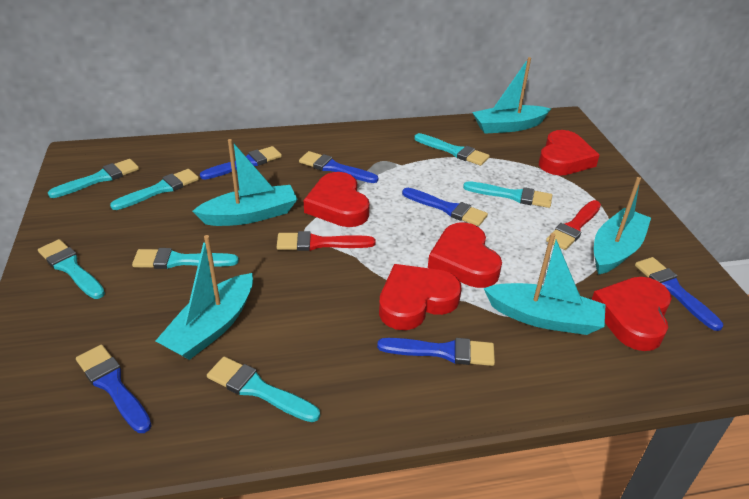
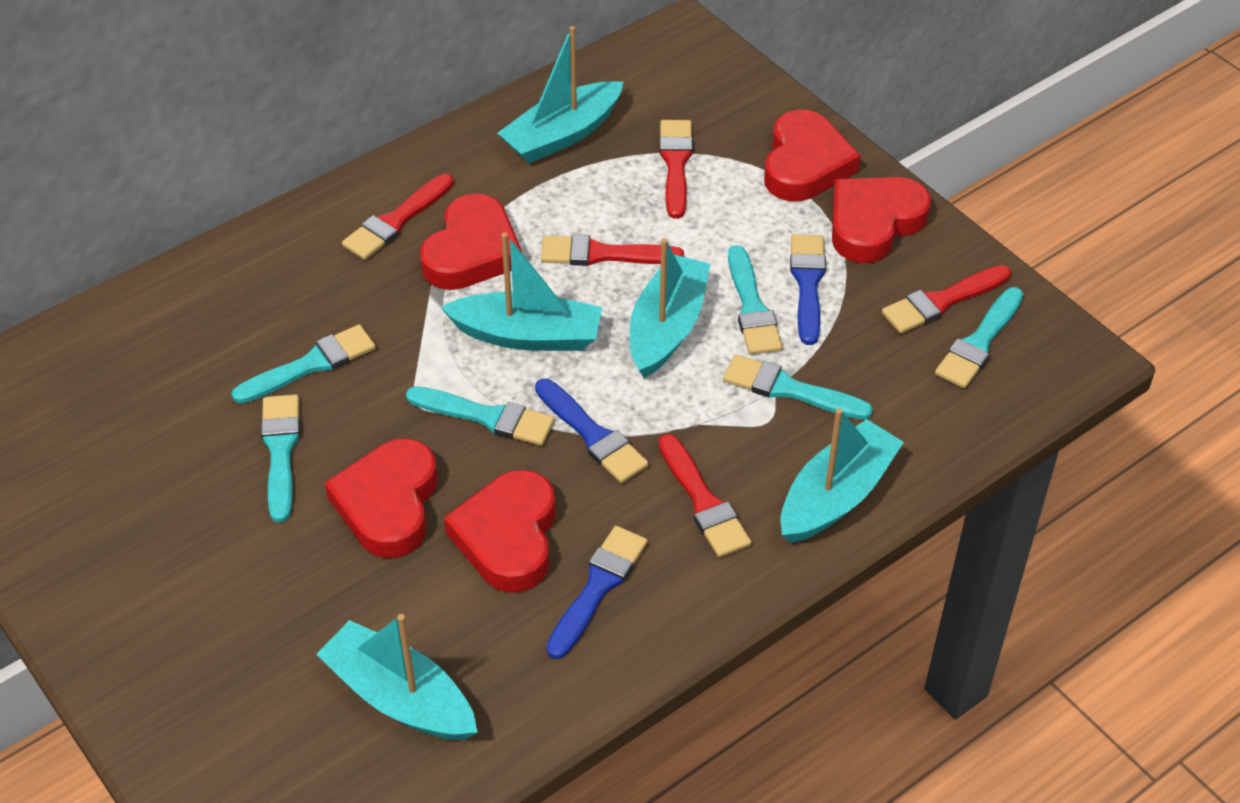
blue brush: 6 -> 3
red brush: 2 -> 5
turquoise brush: 7 -> 6

